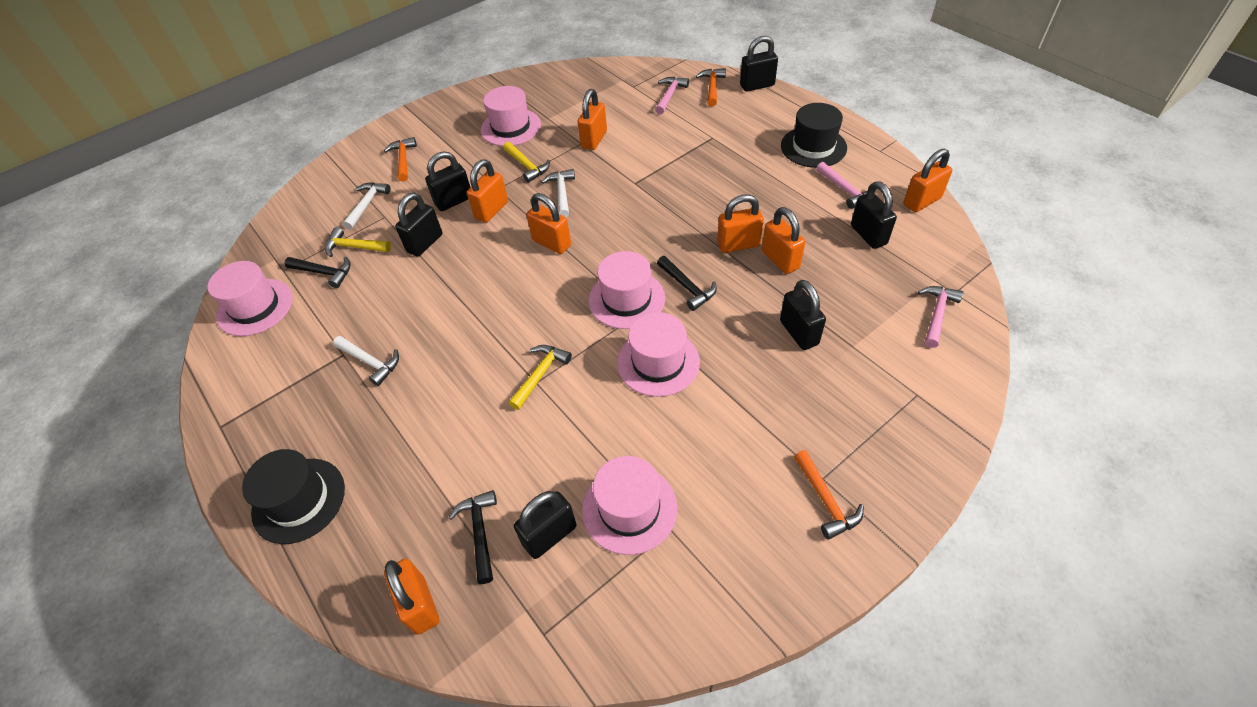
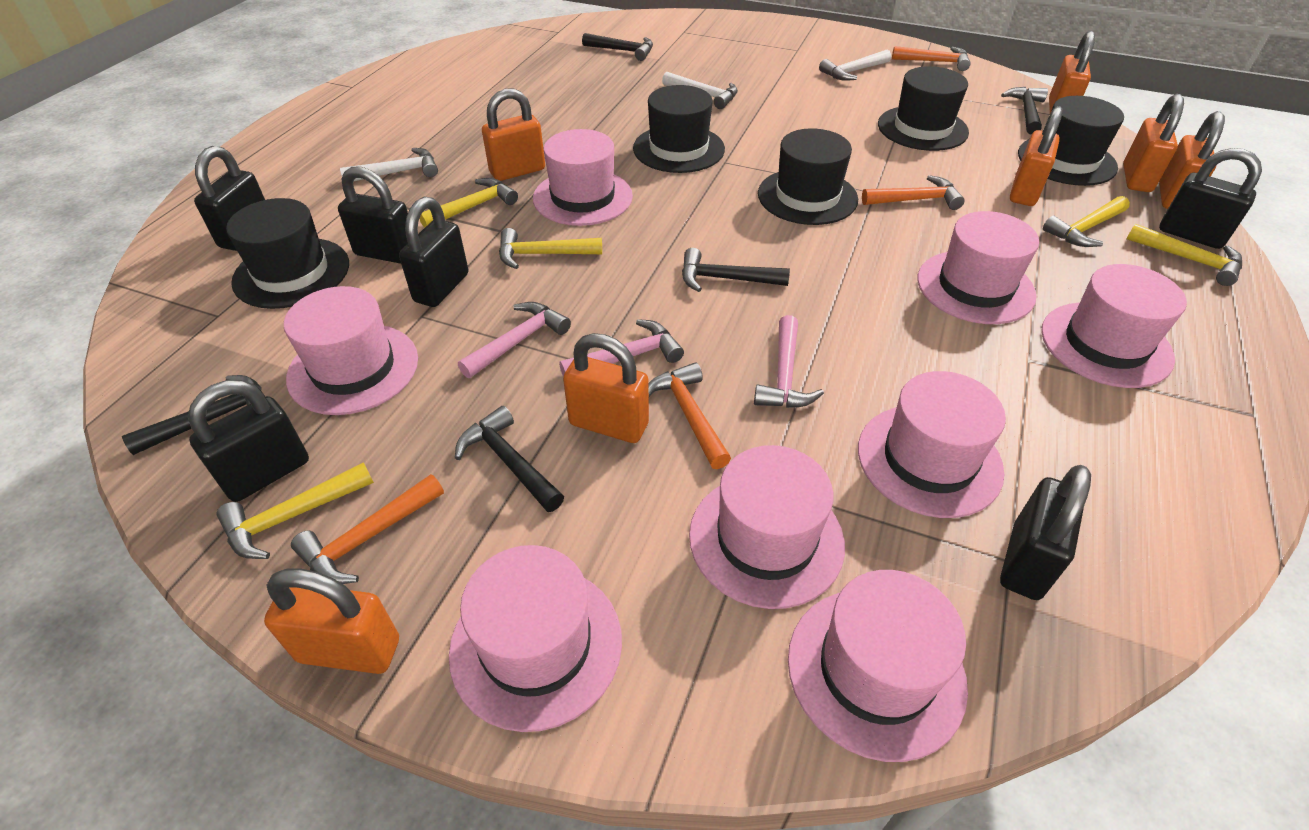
black hammer: 3 -> 5
black hat: 2 -> 5
orange hammer: 3 -> 4
pink hat: 5 -> 8
yellow hammer: 3 -> 5

